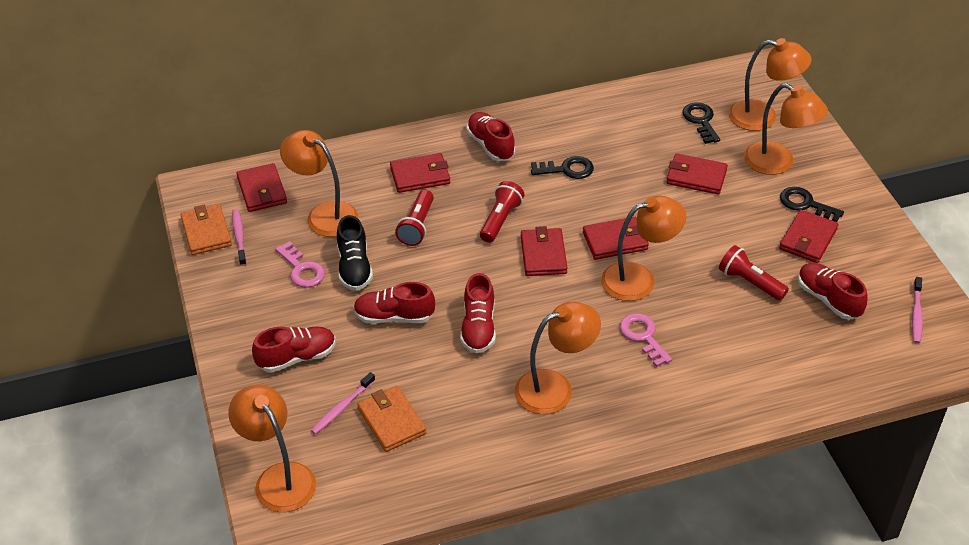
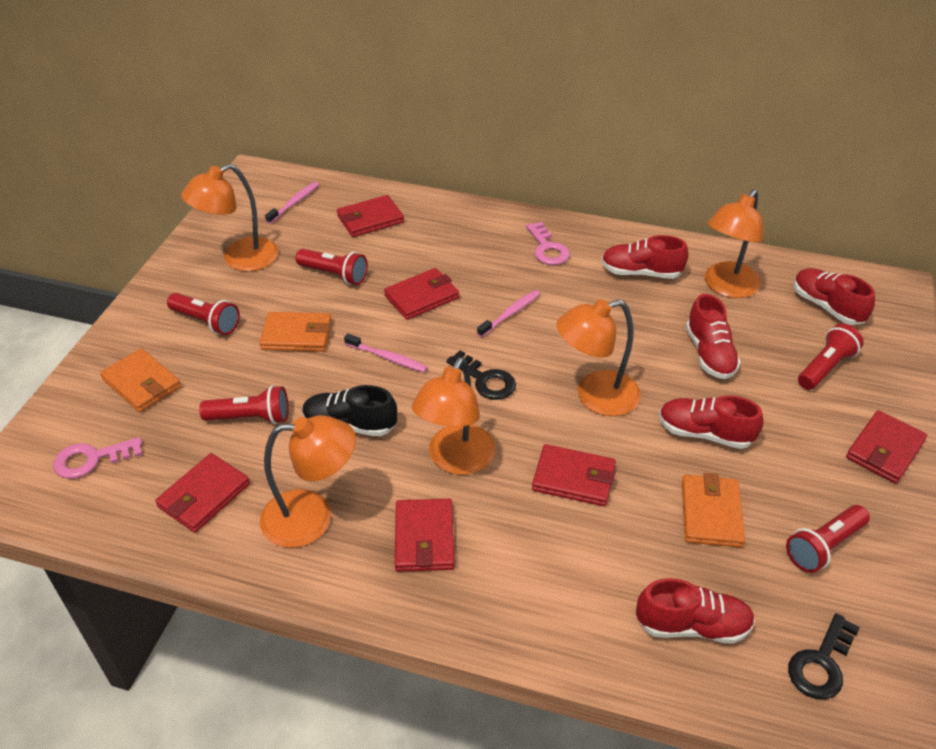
black key: 3 -> 2
orange lamp: 6 -> 5
orange wallet: 2 -> 3
red flashlight: 3 -> 5

